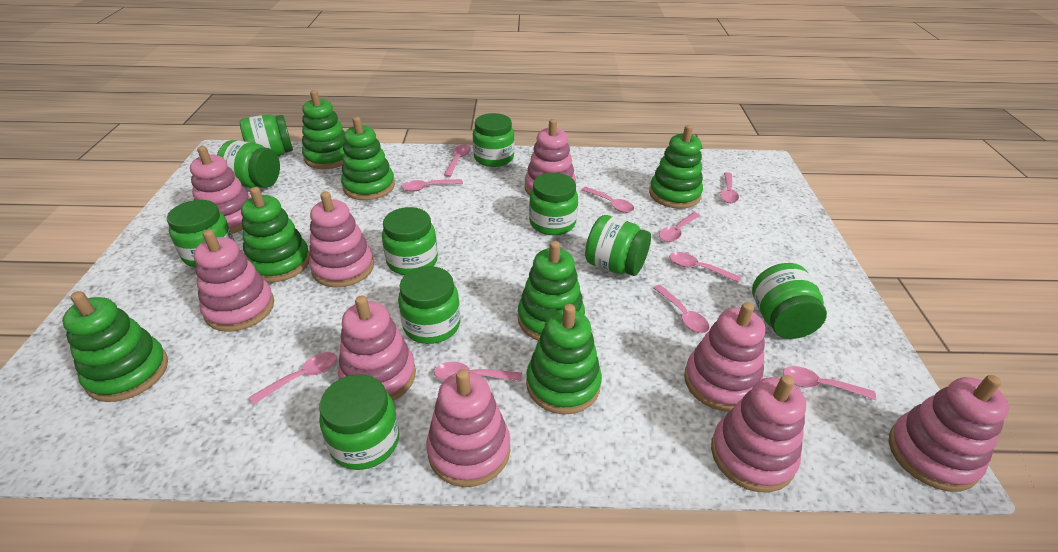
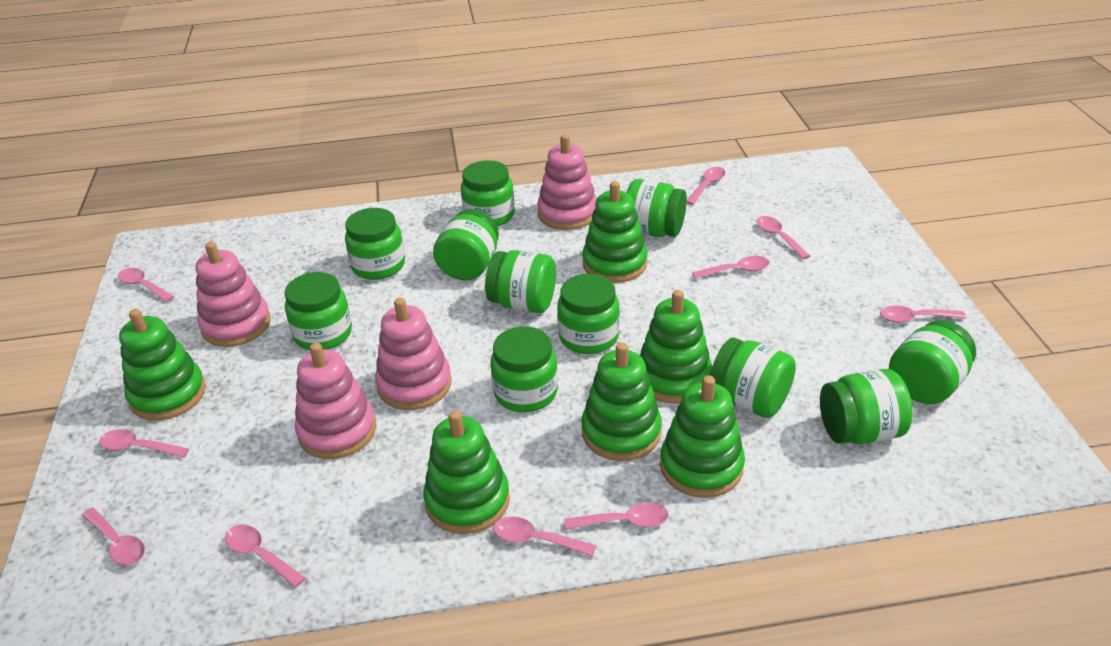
green jar: 10 -> 11
green stacking toy: 7 -> 6
pink stacking toy: 9 -> 4

